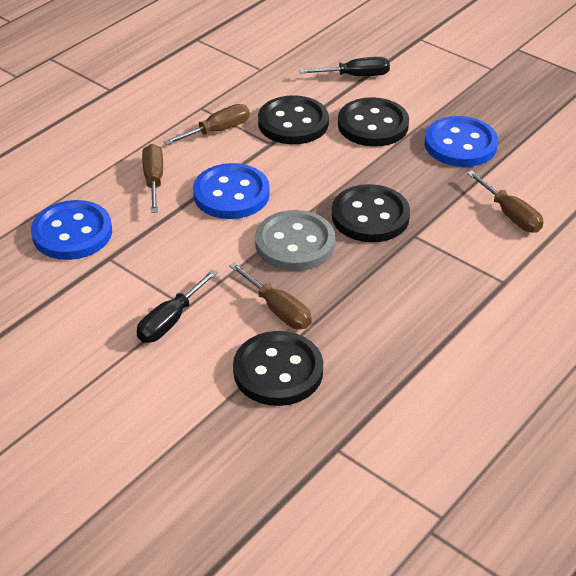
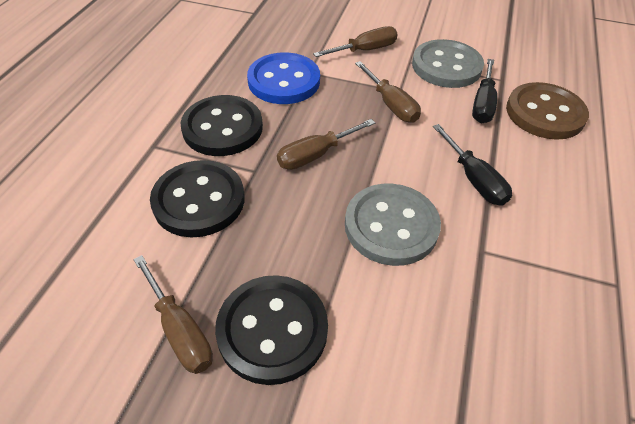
black button: 4 -> 3
blue button: 3 -> 1
brown button: 0 -> 1
grey button: 1 -> 2

